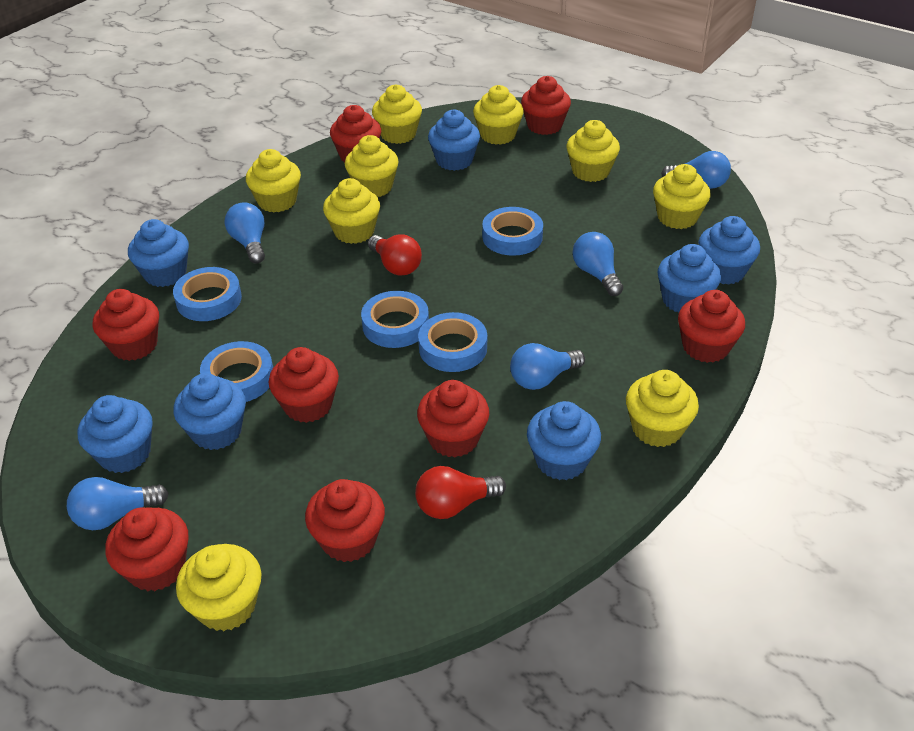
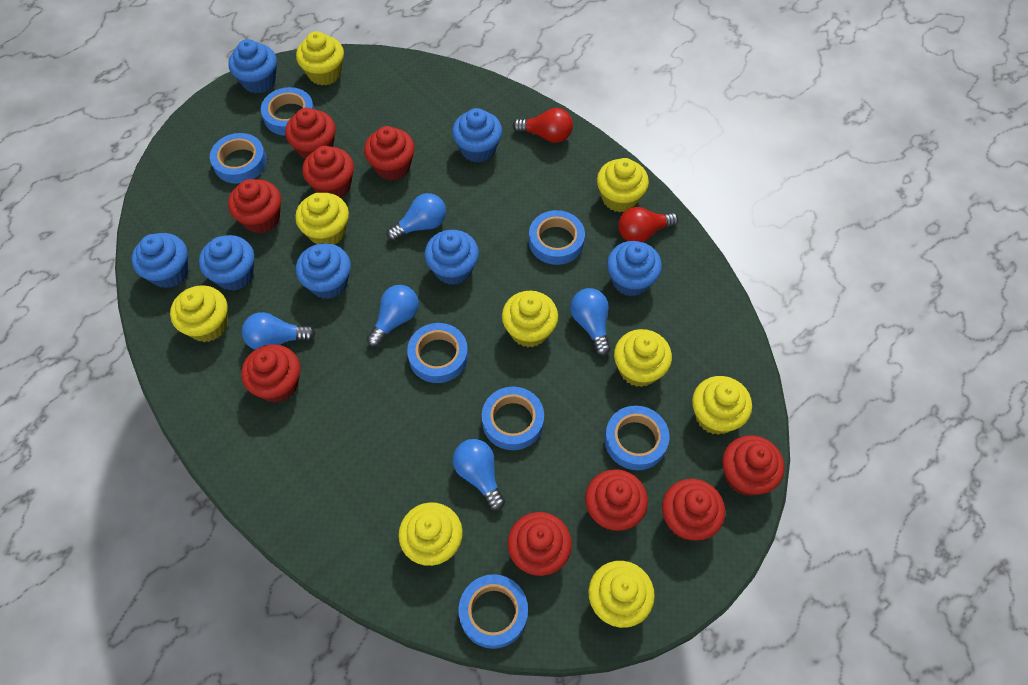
blue tape: 5 -> 7
red cupcake: 8 -> 9

